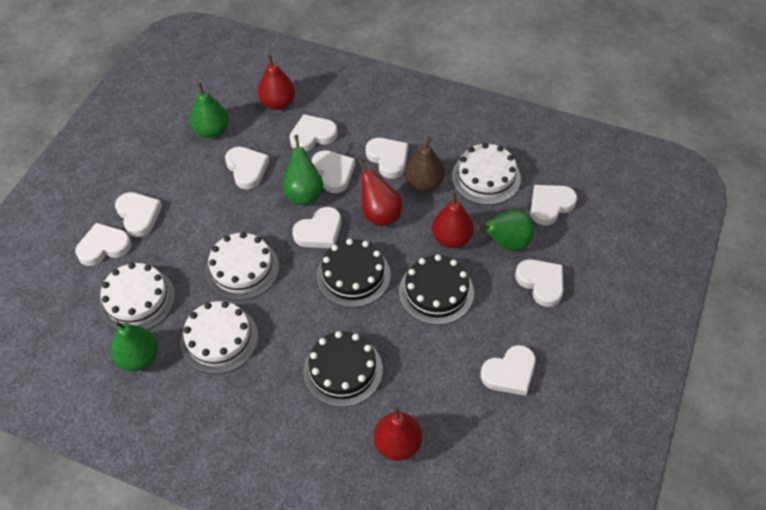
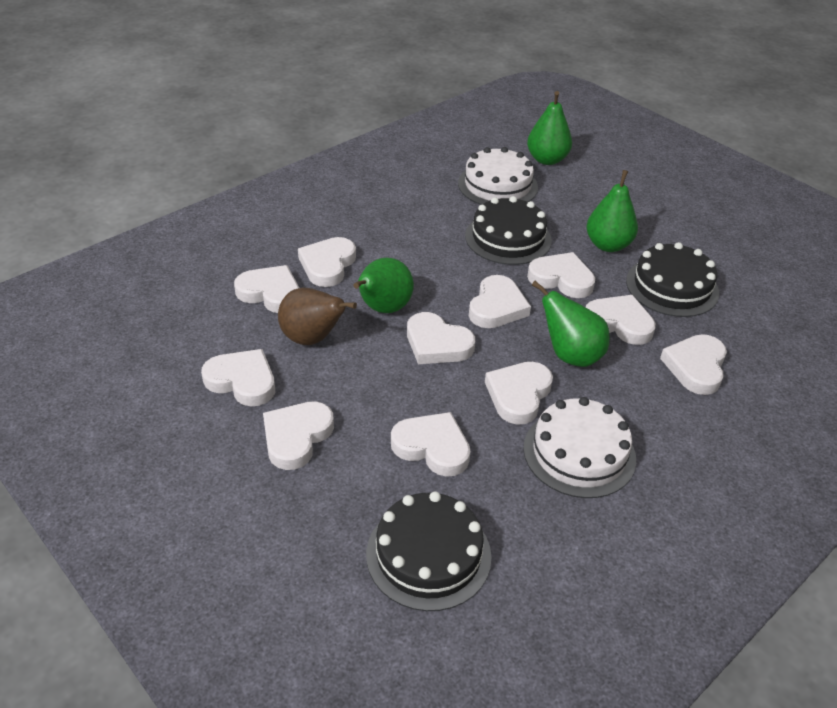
red pear: 4 -> 0
white cake: 4 -> 2
white heart: 10 -> 11

